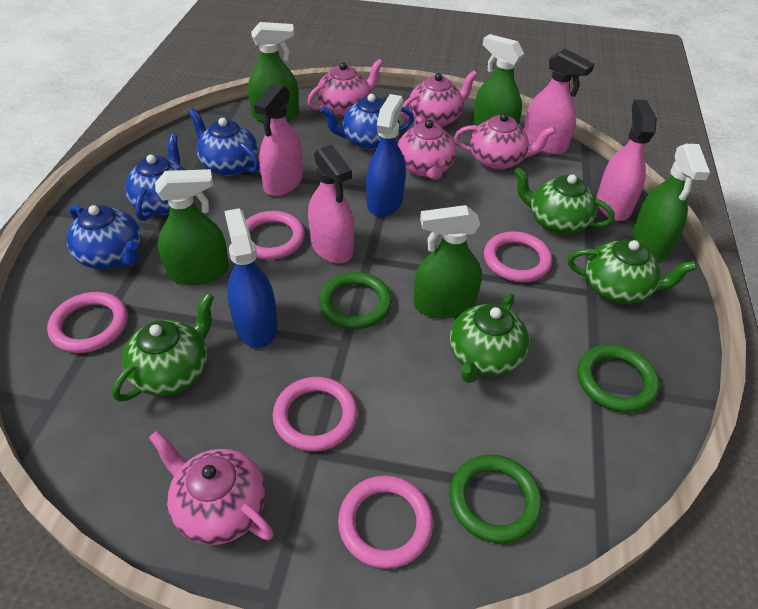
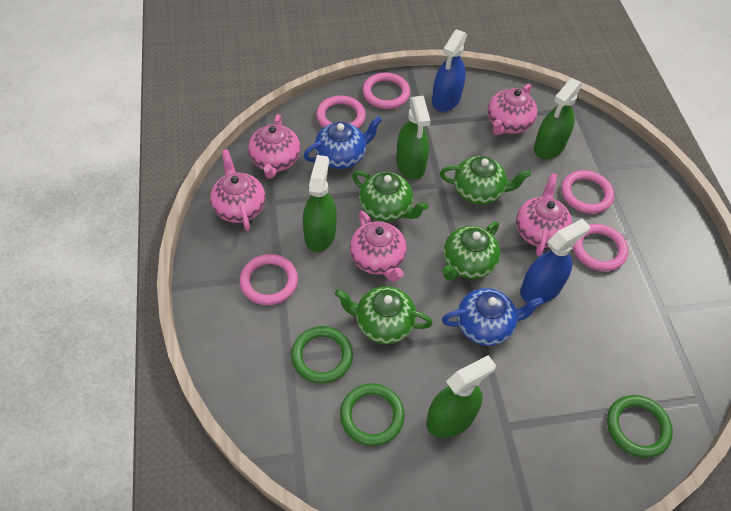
blue teapot: 4 -> 2
green spray bottle: 5 -> 4
pink spray bottle: 4 -> 0

